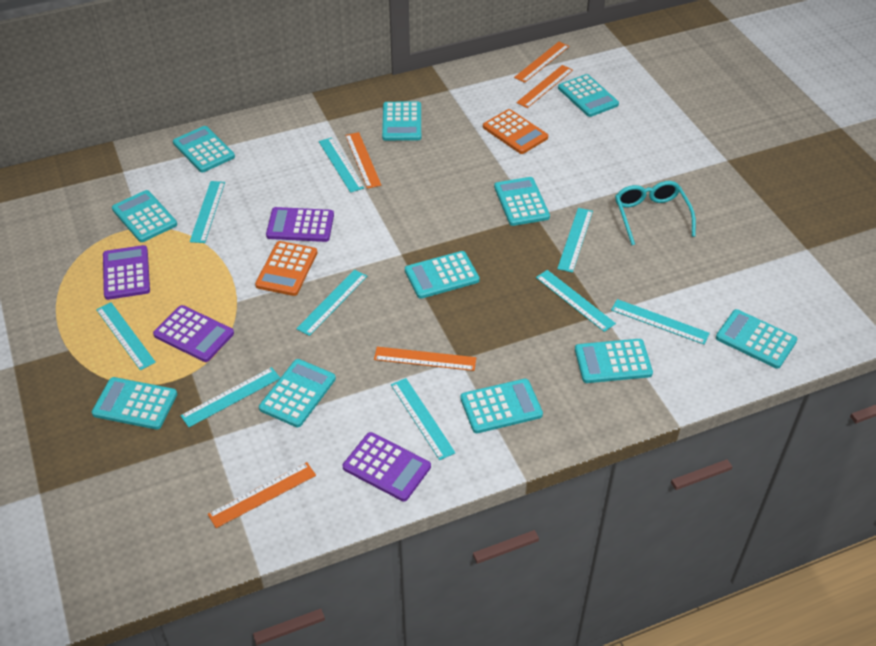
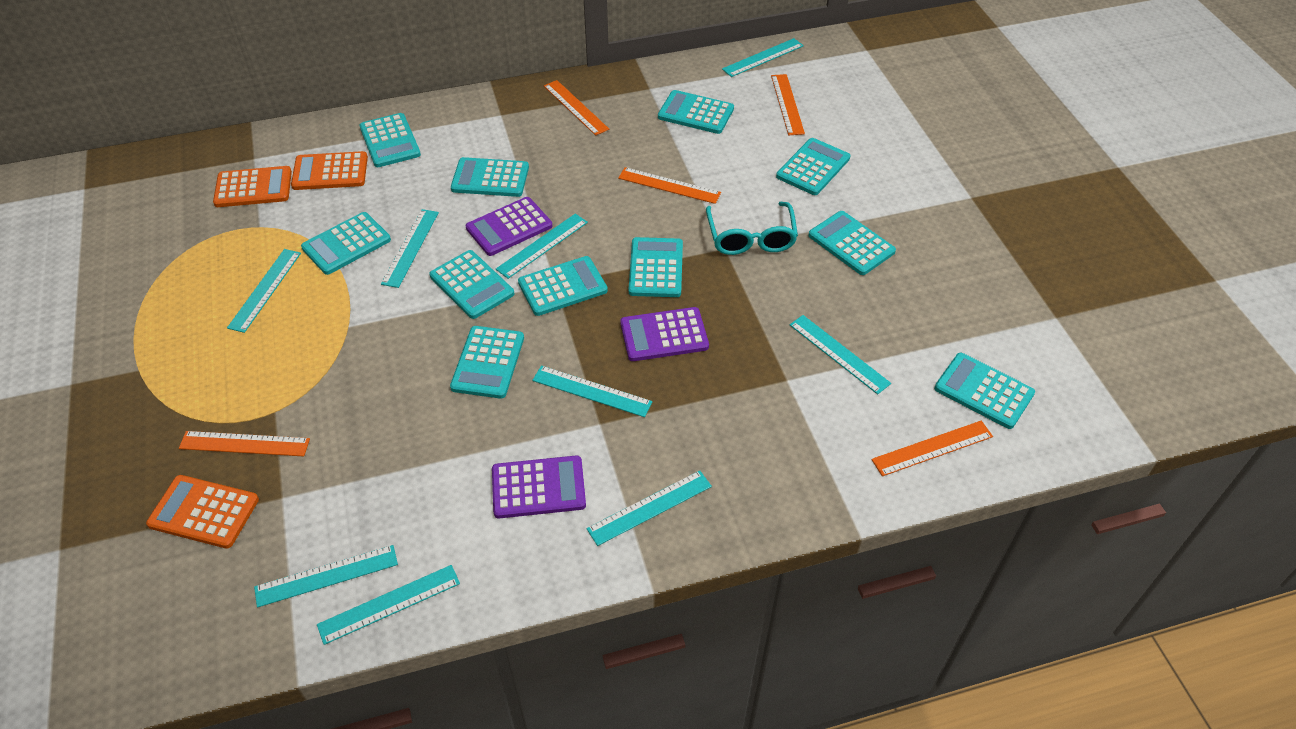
orange calculator: 2 -> 3
purple calculator: 4 -> 3

